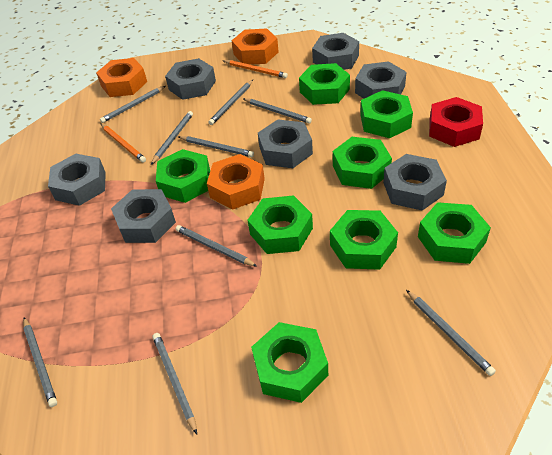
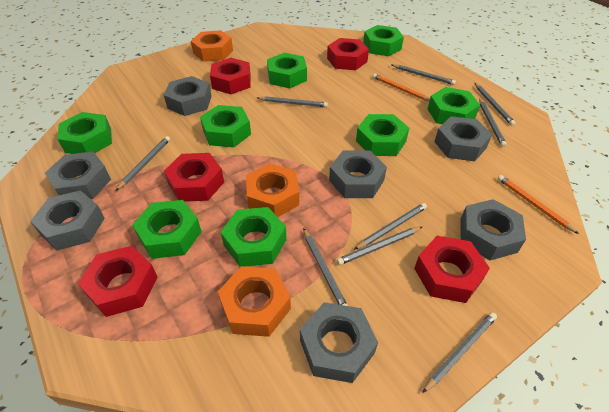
red nut: 1 -> 5

